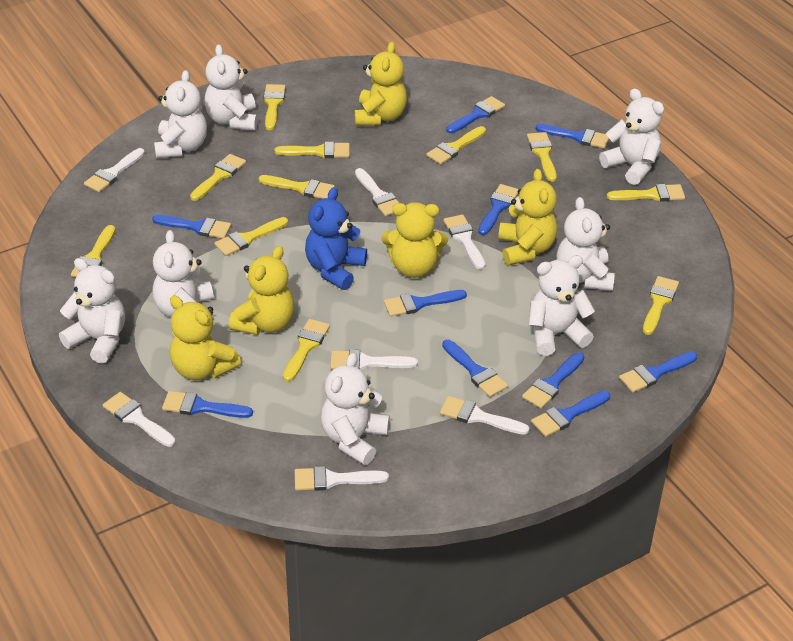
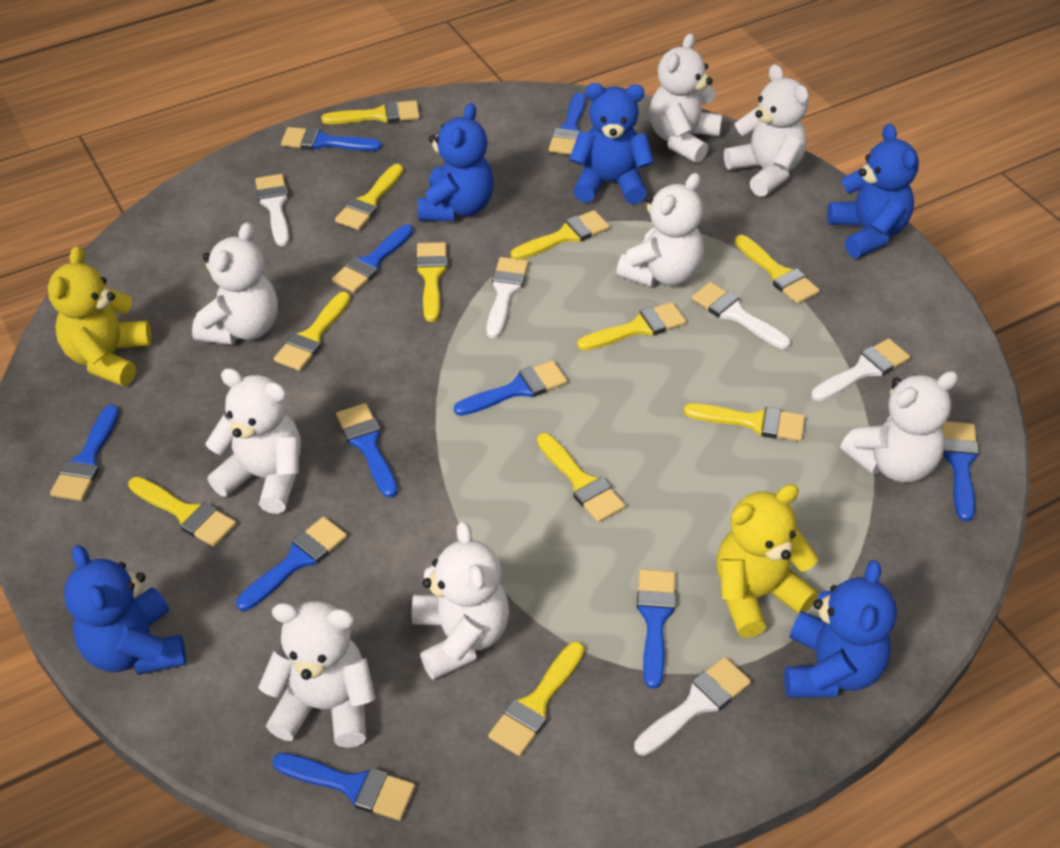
blue teddy bear: 1 -> 5
white brush: 7 -> 5
yellow teddy bear: 5 -> 2

